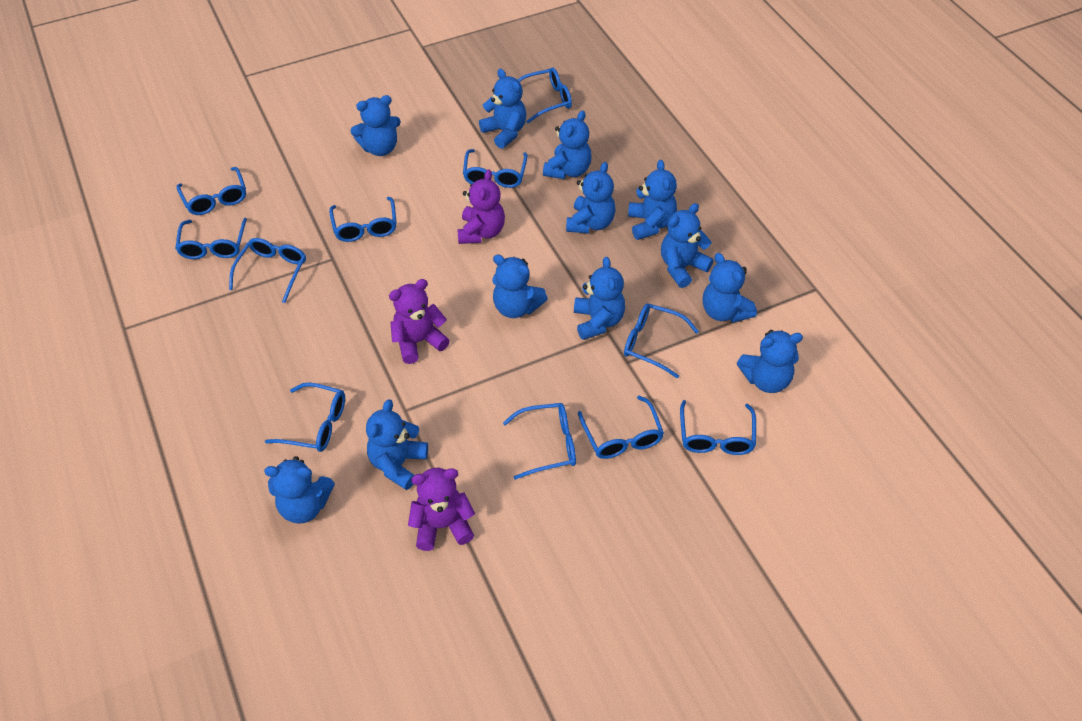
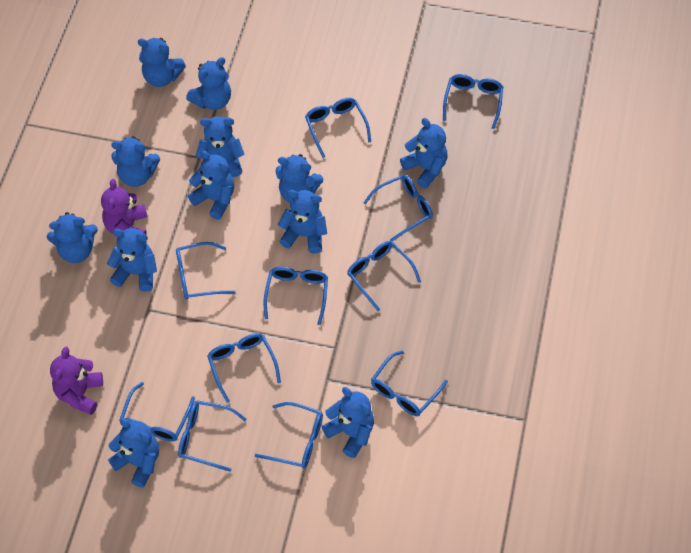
purple teddy bear: 3 -> 2

